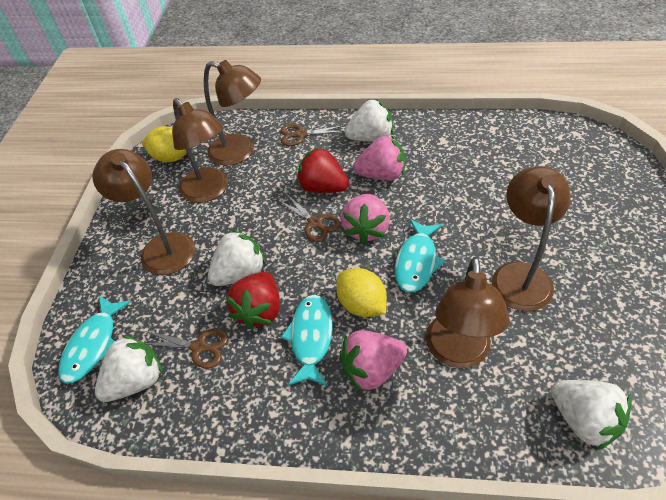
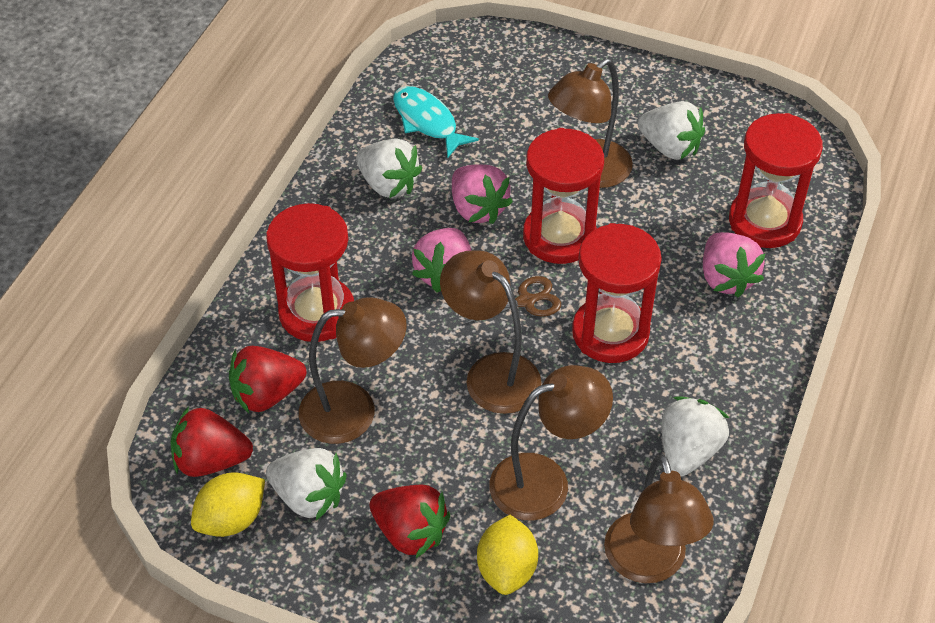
brown scissors: 3 -> 1
red hourglass: 0 -> 4
red strawberry: 2 -> 3
turquoise fish: 3 -> 1

